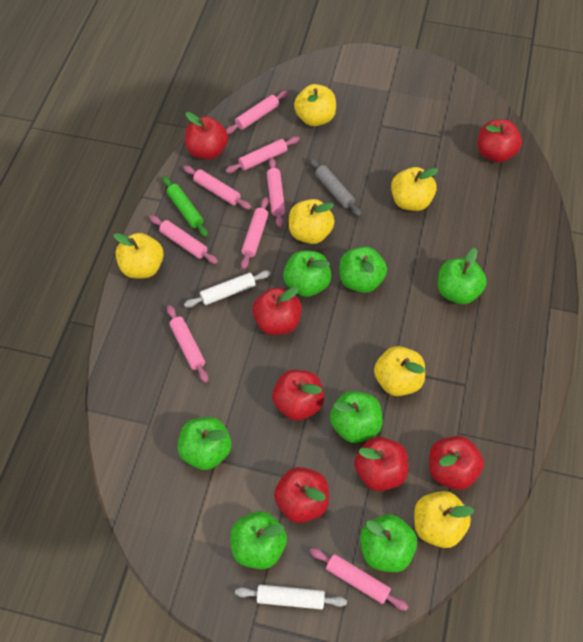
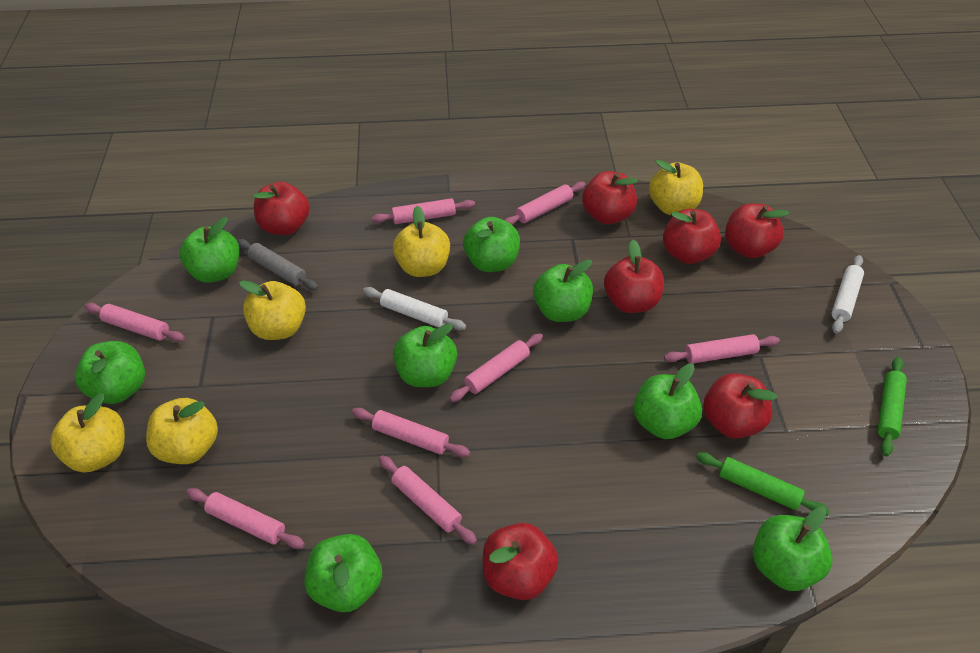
green apple: 7 -> 8
green rolling pin: 1 -> 2
yellow apple: 6 -> 5

